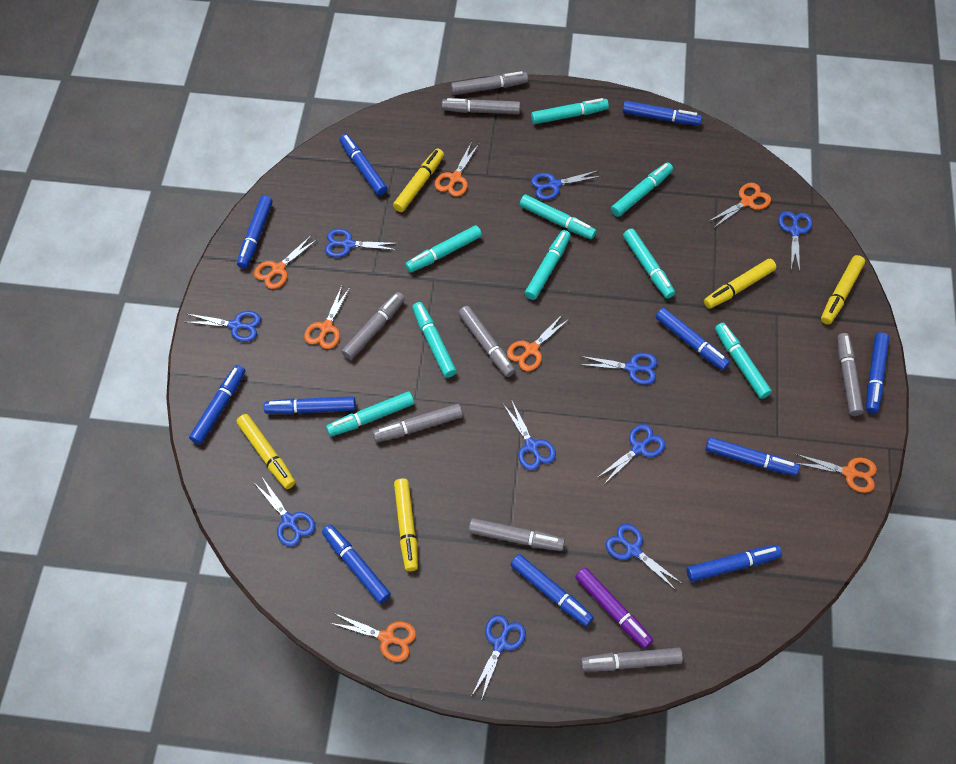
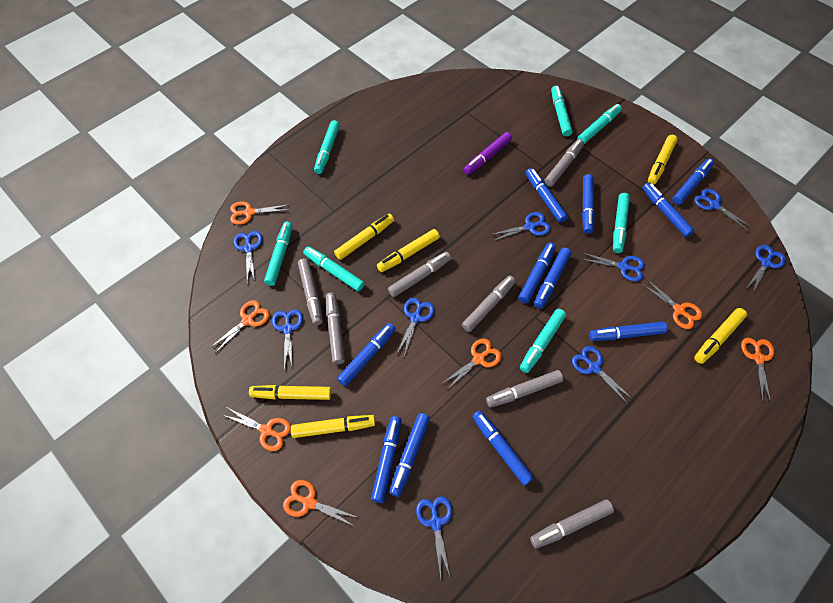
blue scissors: 10 -> 9
grey marker: 8 -> 7
turquoise marker: 9 -> 7
yellow marker: 5 -> 6

